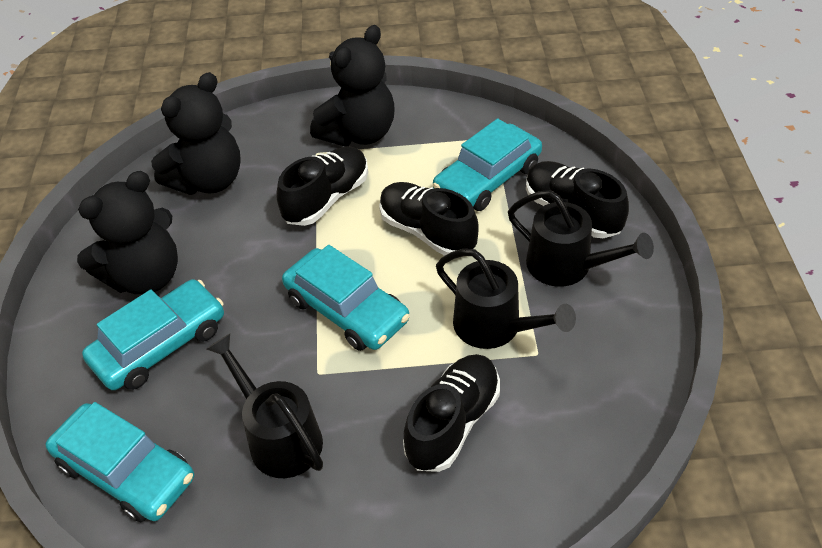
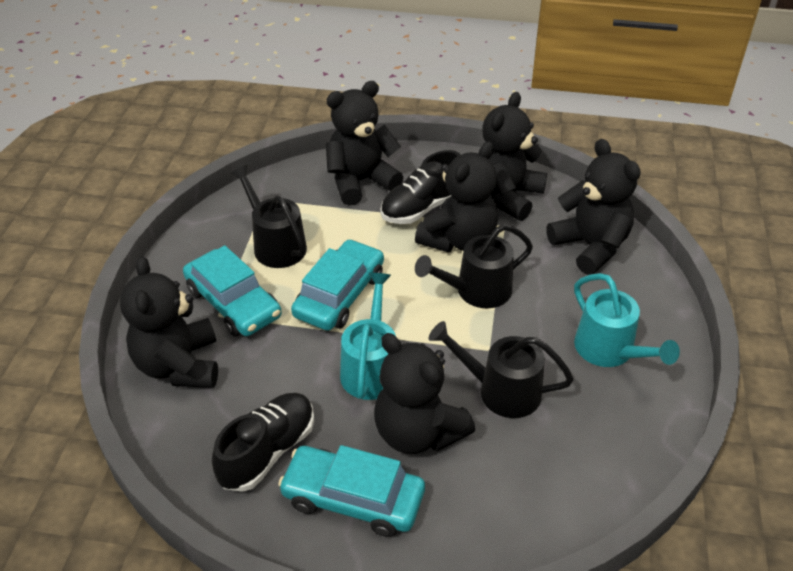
black shoe: 4 -> 2
black teddy bear: 3 -> 6
turquoise car: 4 -> 3
turquoise watering can: 0 -> 2

